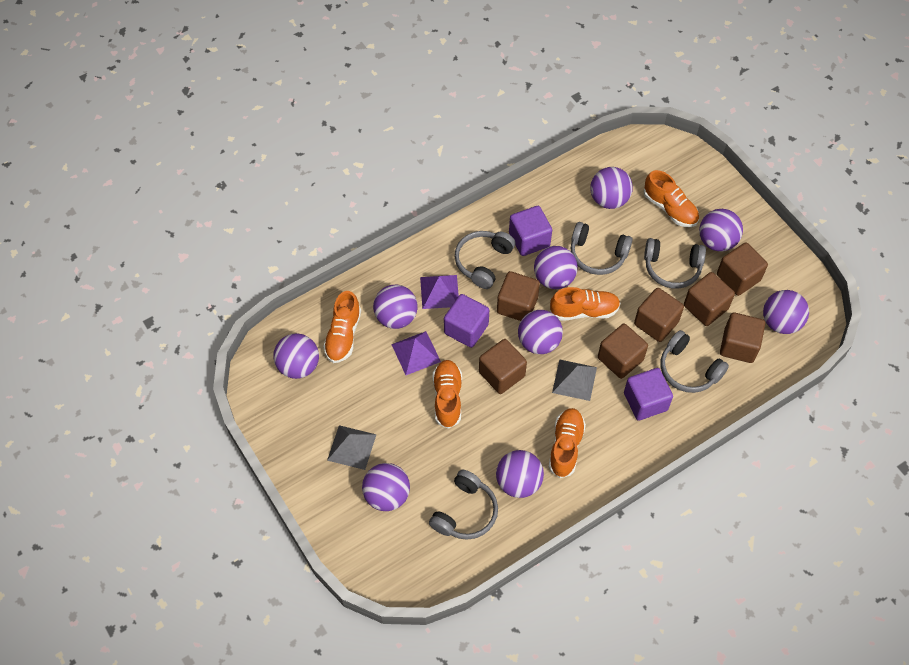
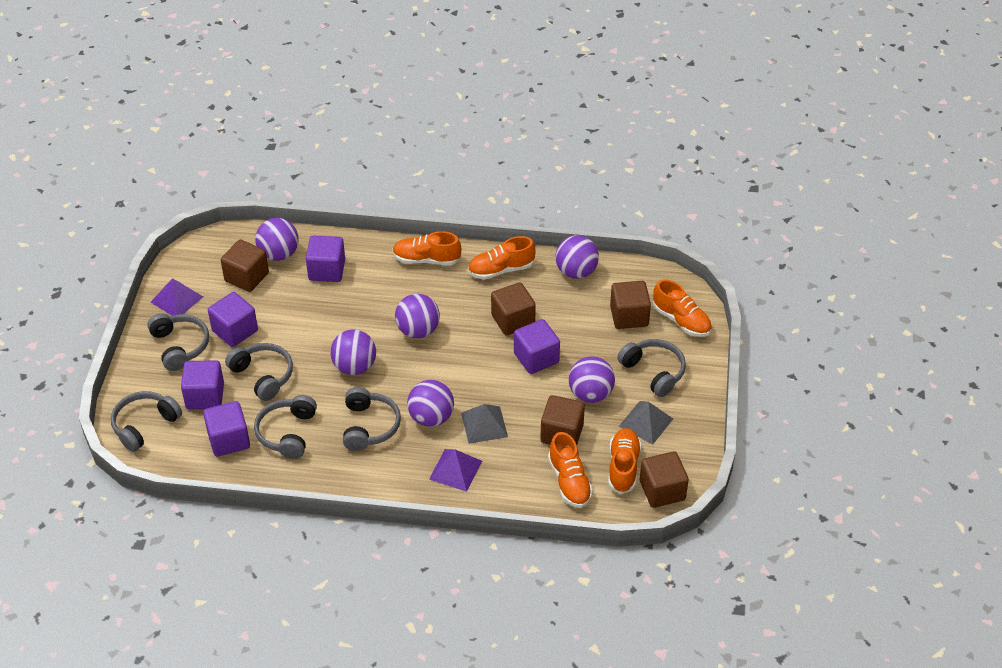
brown cube: 7 -> 5
grey headphones: 5 -> 6
purple ball: 9 -> 6
purple cube: 3 -> 5

